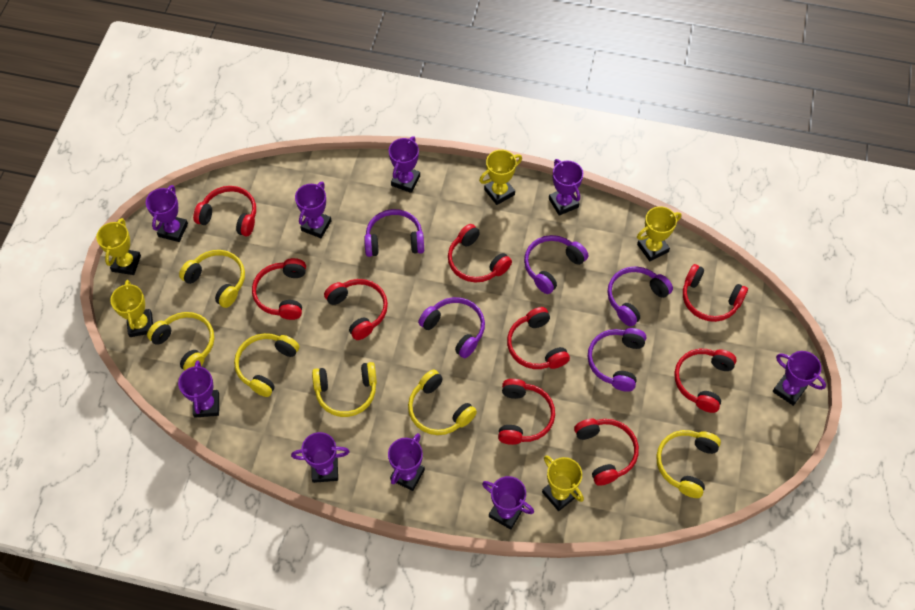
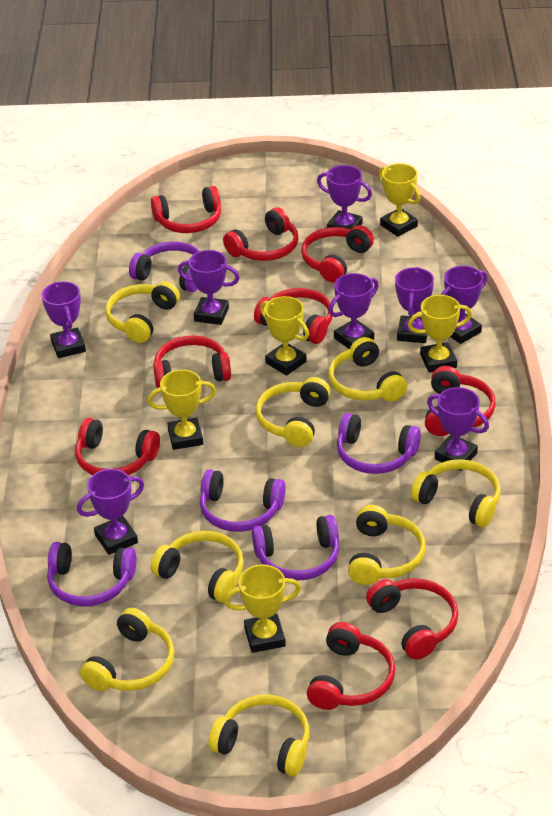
purple trophy: 9 -> 8
yellow headphones: 6 -> 8

